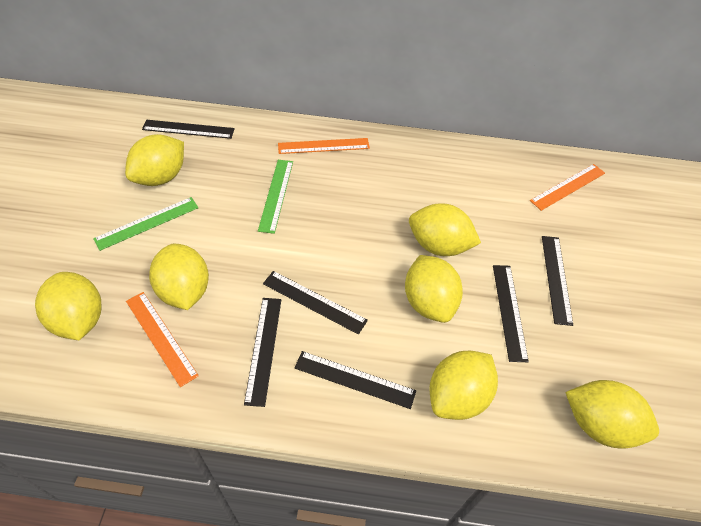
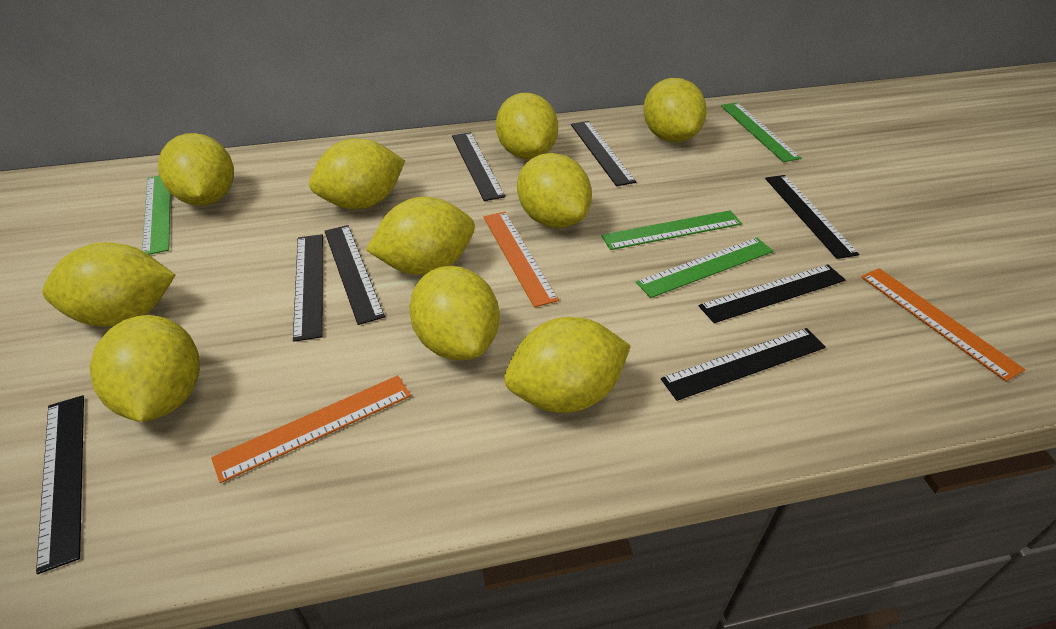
black ruler: 6 -> 8
green ruler: 2 -> 4
yellow lemon: 7 -> 10

